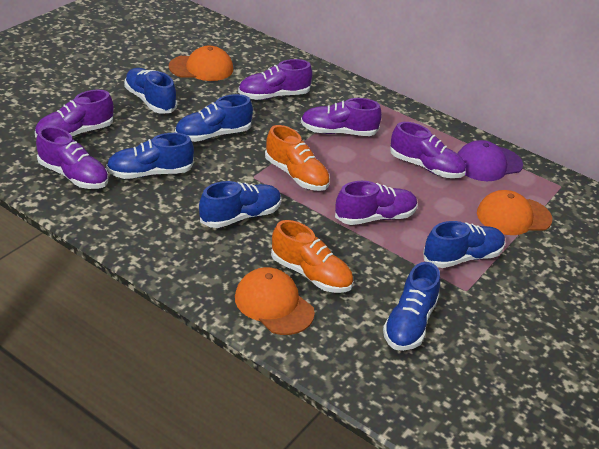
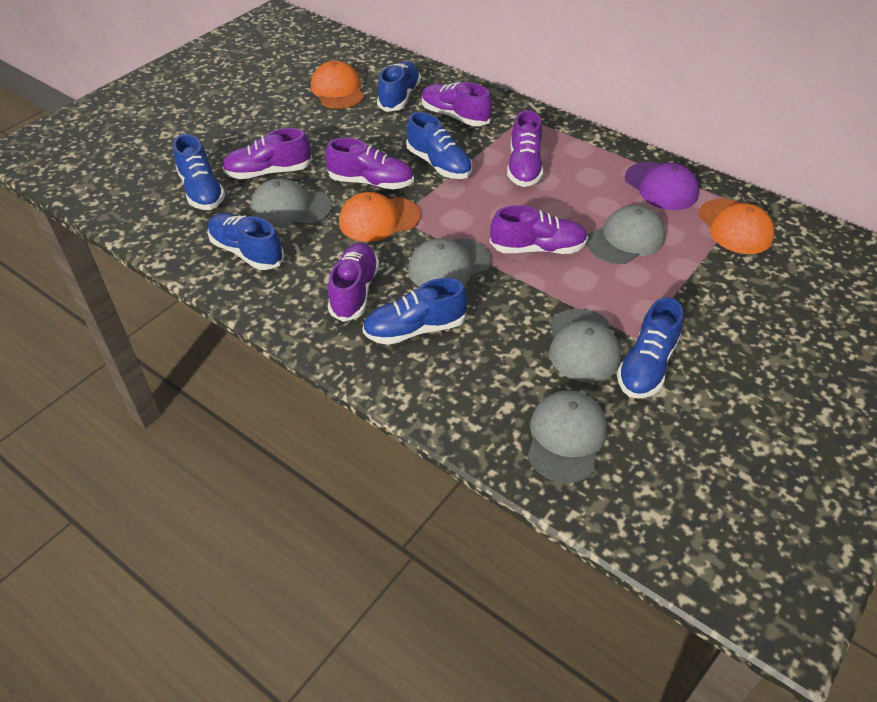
grey cap: 0 -> 5
orange shoe: 2 -> 0

